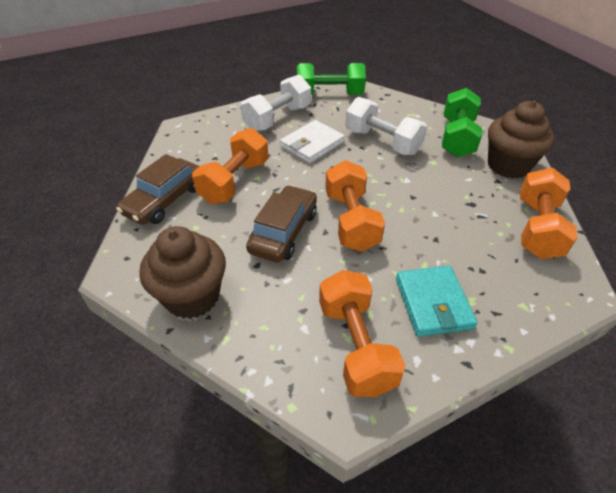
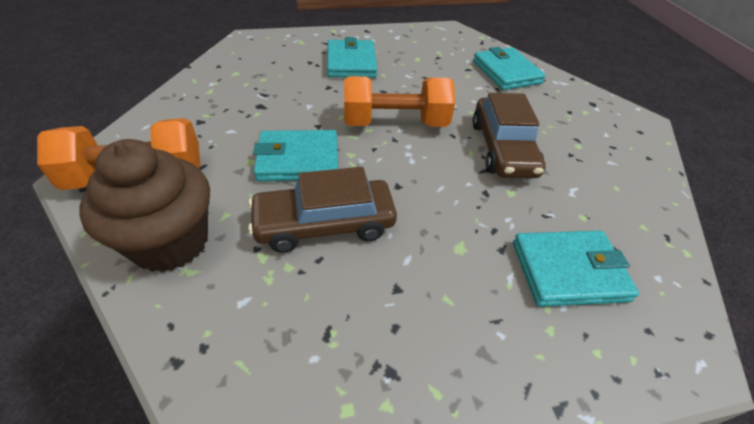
brown cupcake: 2 -> 1
green dumbbell: 2 -> 0
orange dumbbell: 4 -> 2
turquoise wallet: 1 -> 4
white dumbbell: 2 -> 0
white wallet: 1 -> 0

